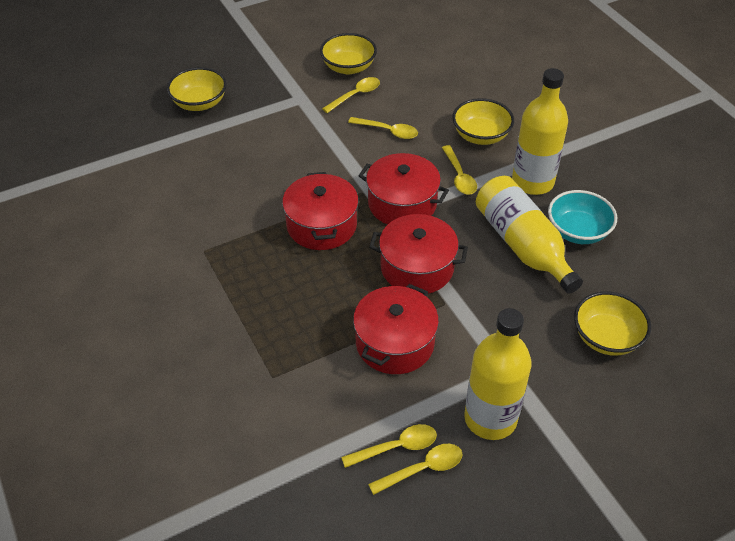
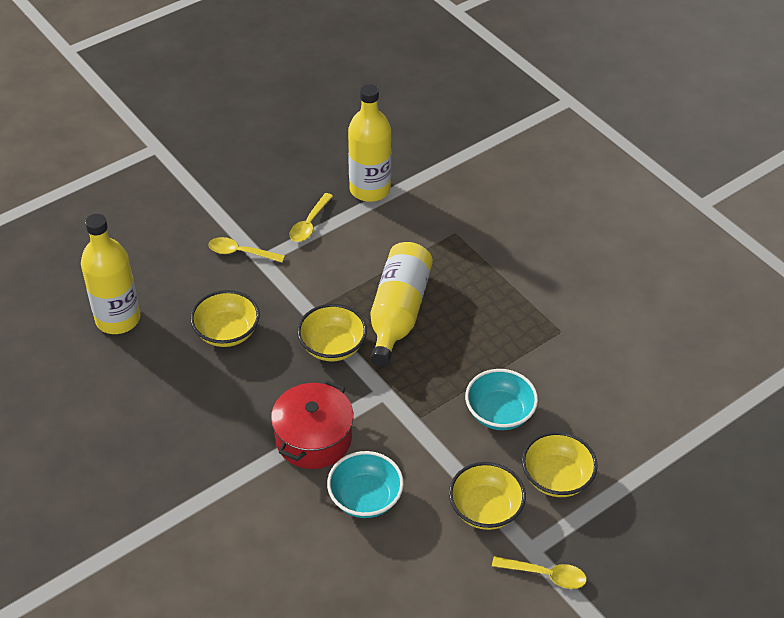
red pot: 4 -> 1
turquoise bowl: 1 -> 2
yellow spoon: 5 -> 3

